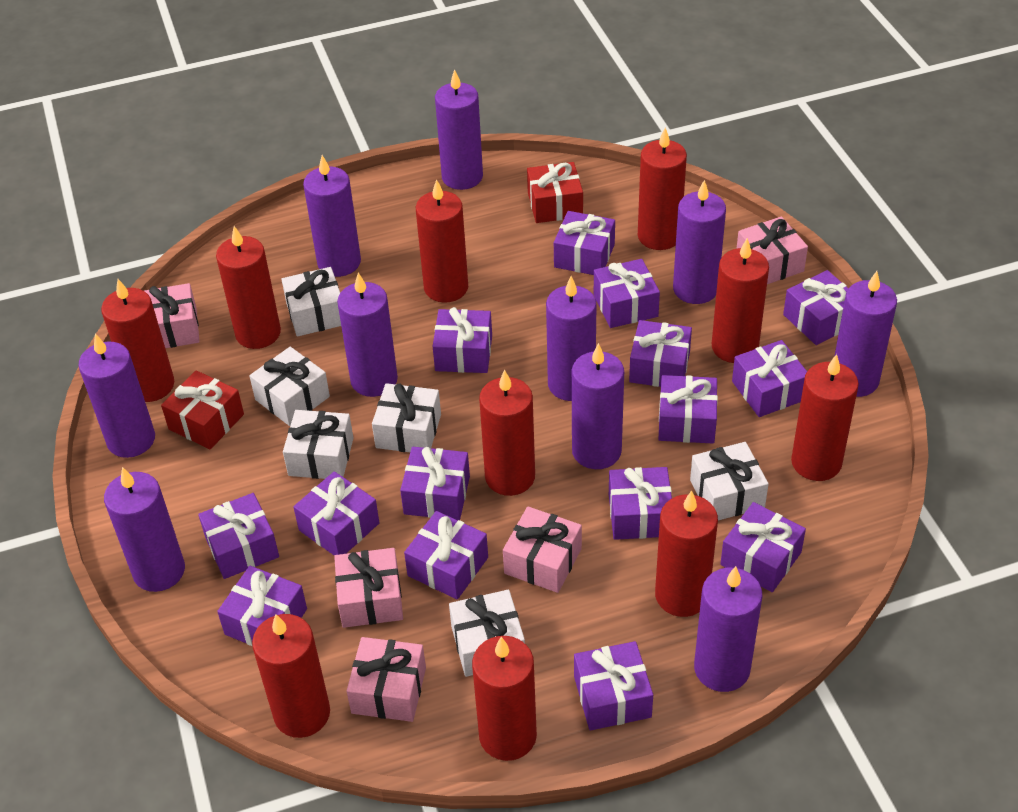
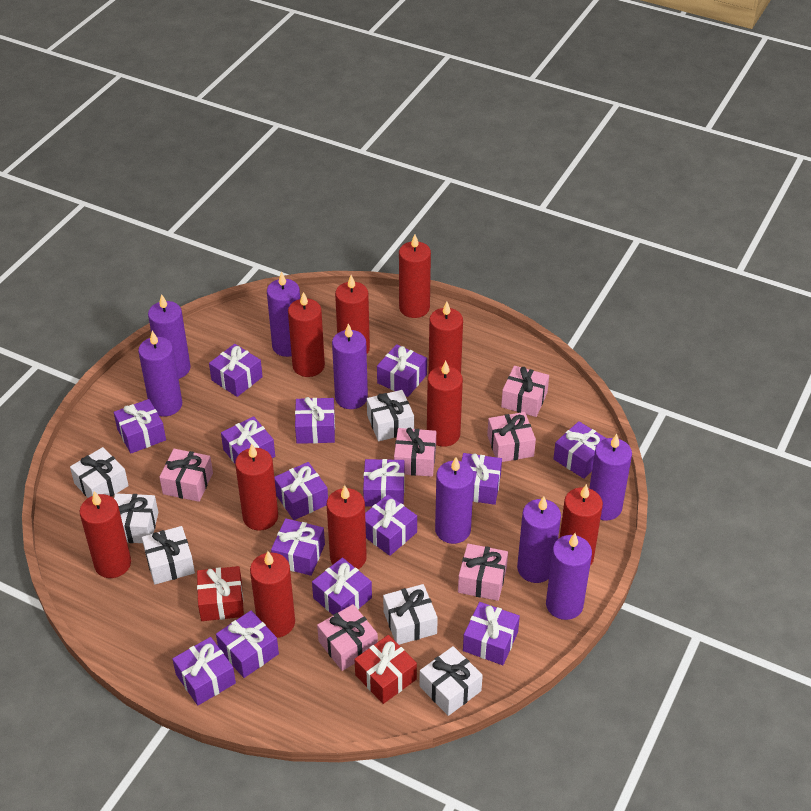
pink gift: 5 -> 6
purple candle: 10 -> 8

